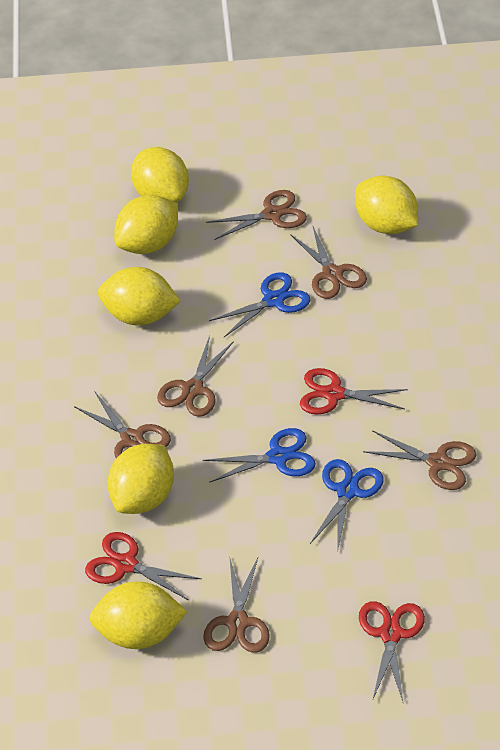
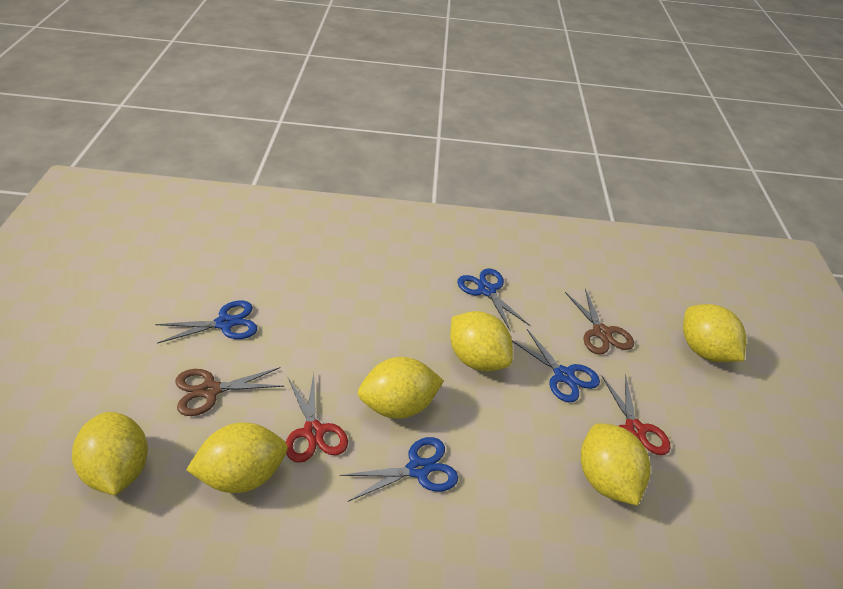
blue scissors: 3 -> 4
brown scissors: 6 -> 2
red scissors: 3 -> 2

